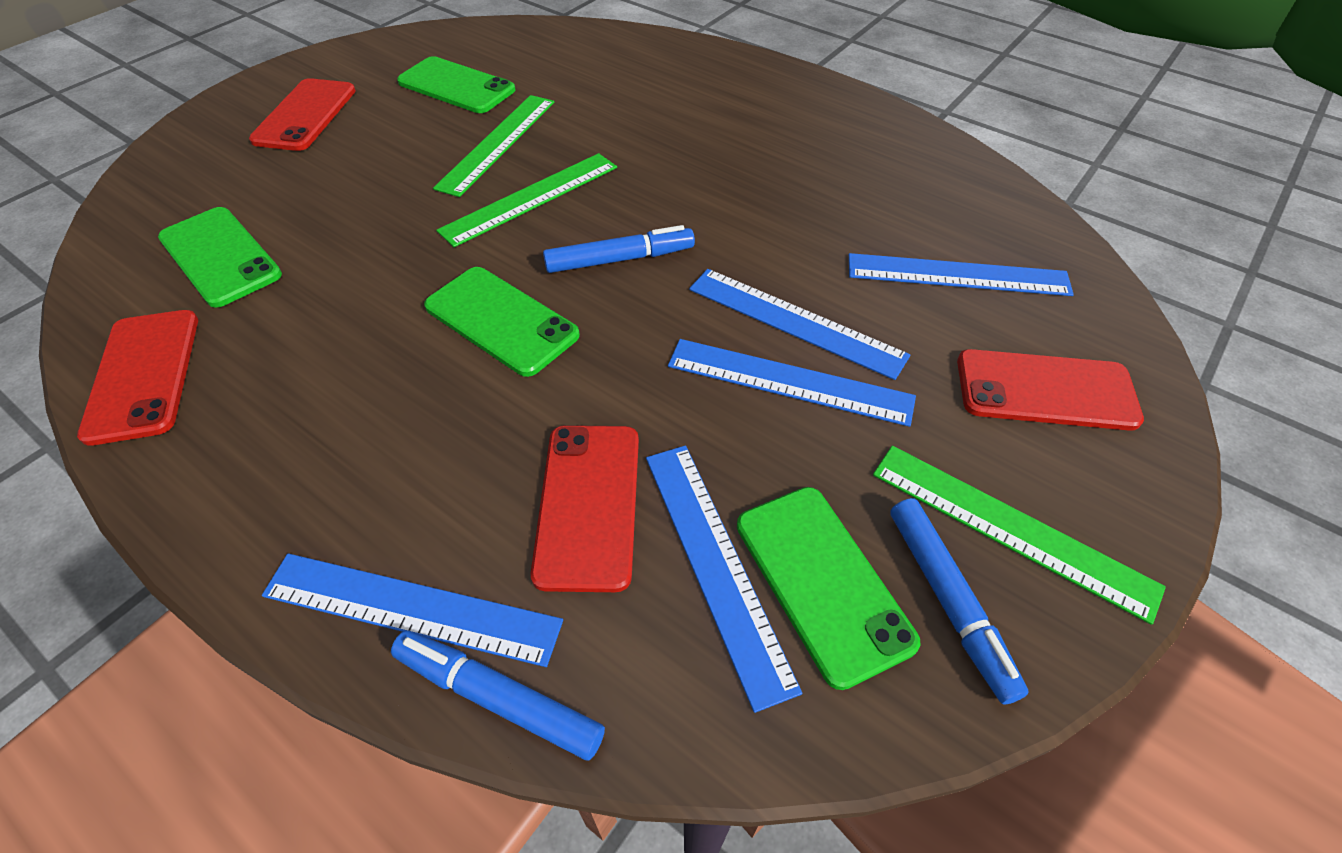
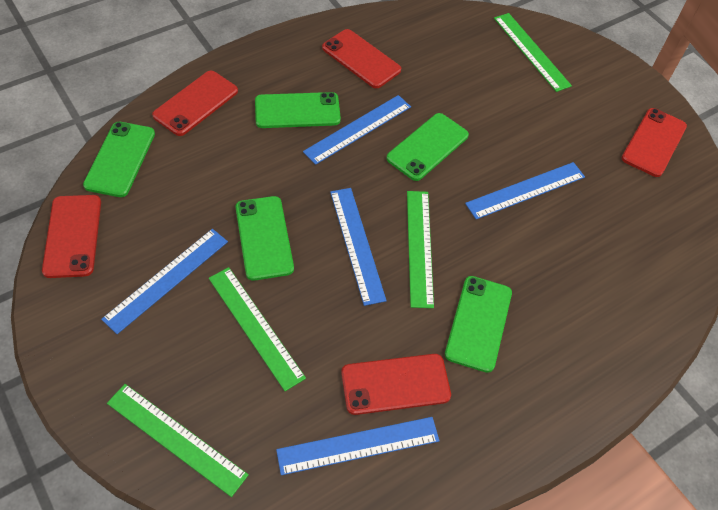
blue marker: 3 -> 0
green phone: 4 -> 5
green ruler: 3 -> 4
red phone: 4 -> 5

